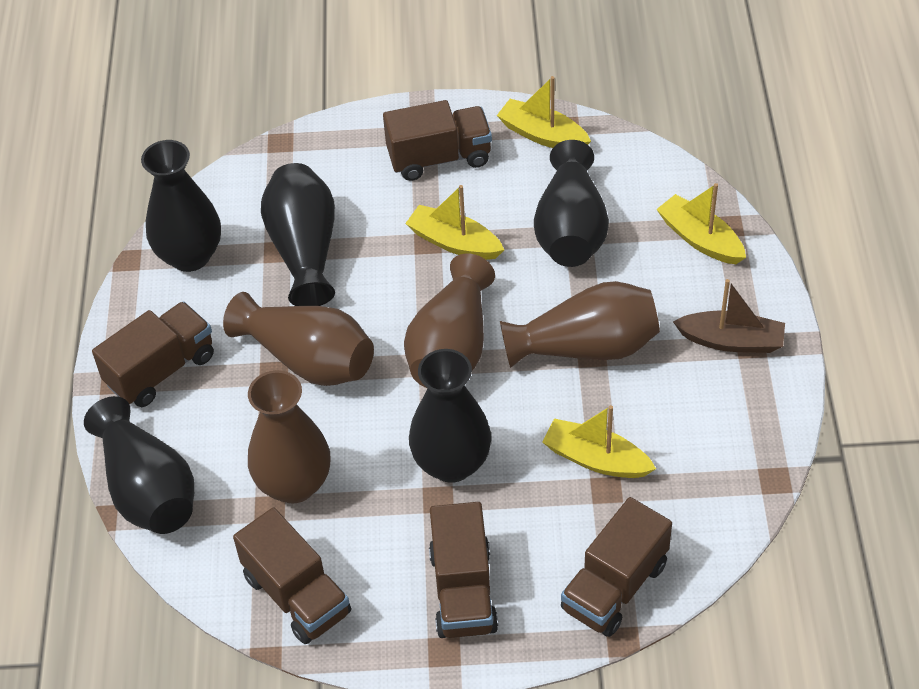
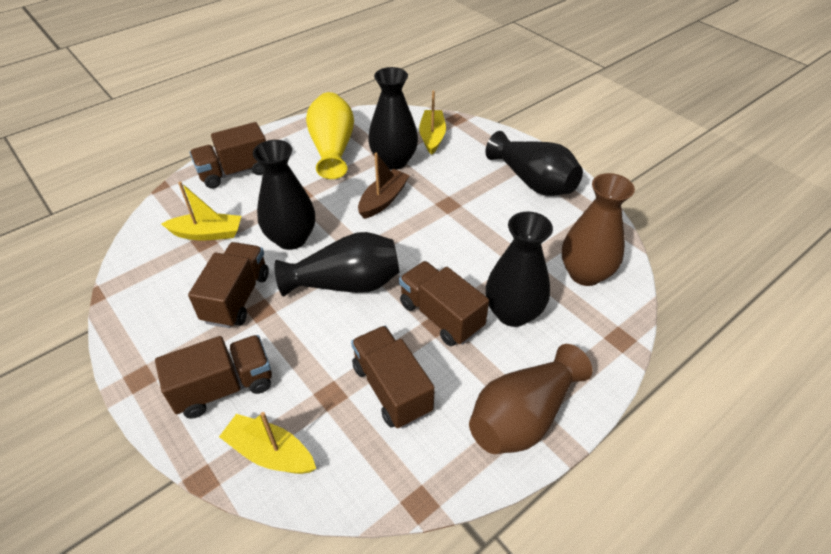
brown vase: 4 -> 2
yellow boat: 4 -> 3
yellow vase: 0 -> 1

